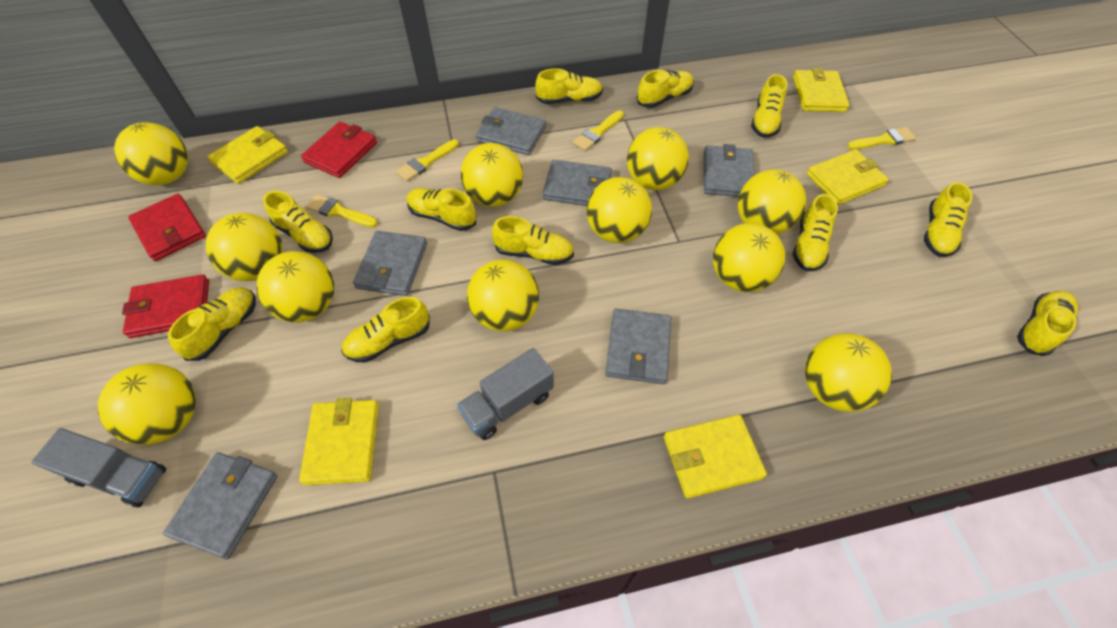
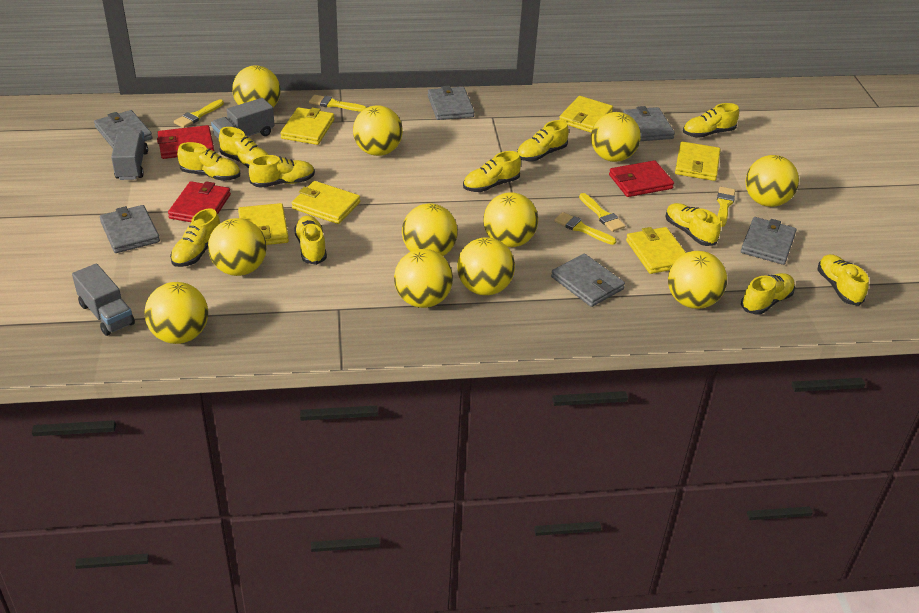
grey truck: 2 -> 3
yellow brush: 4 -> 5
yellow wallet: 5 -> 6

